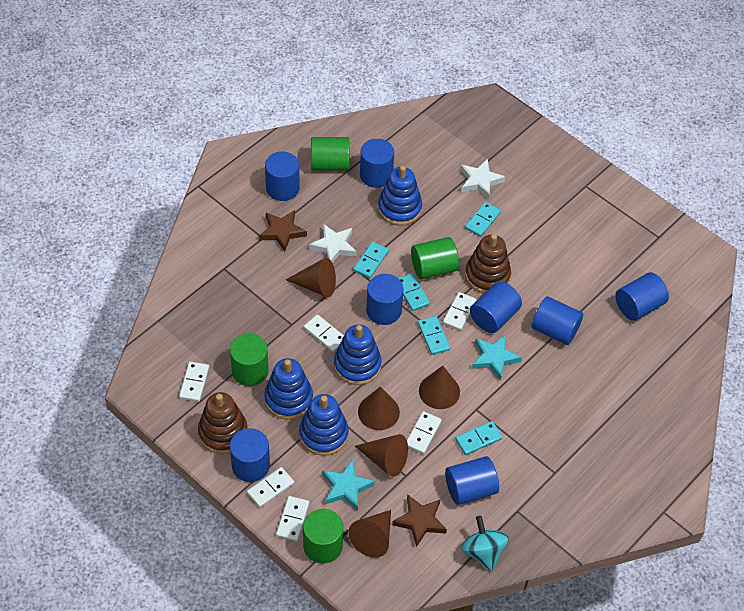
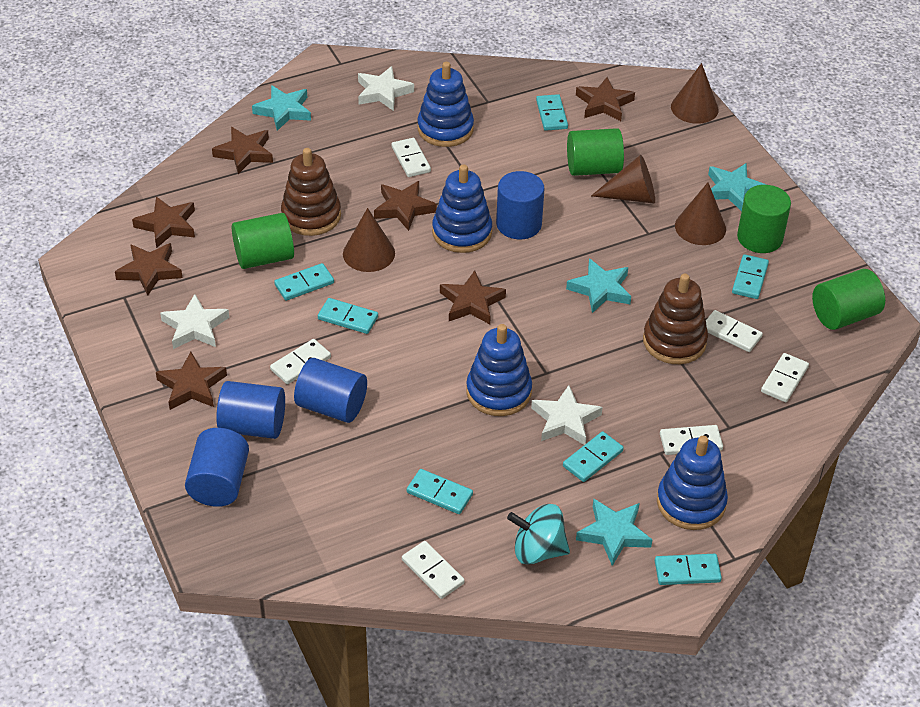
blue cylinder: 8 -> 4
brown cone: 5 -> 4
brown star: 2 -> 7
turquoise domino: 5 -> 7
turquoise star: 2 -> 4
white star: 2 -> 3

